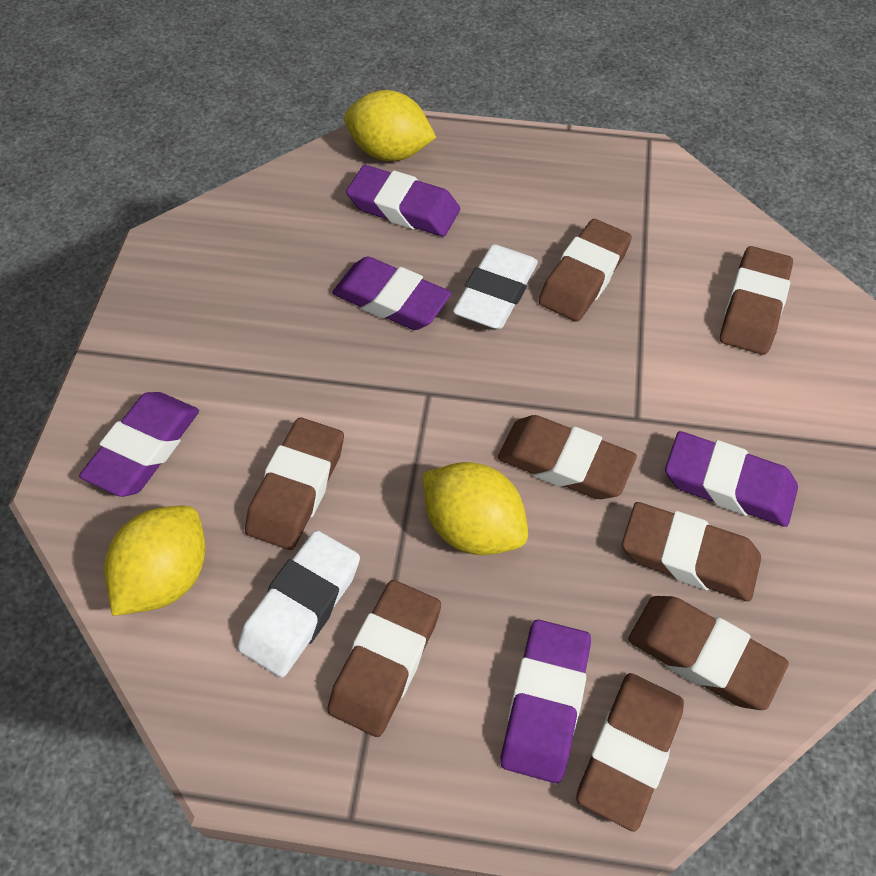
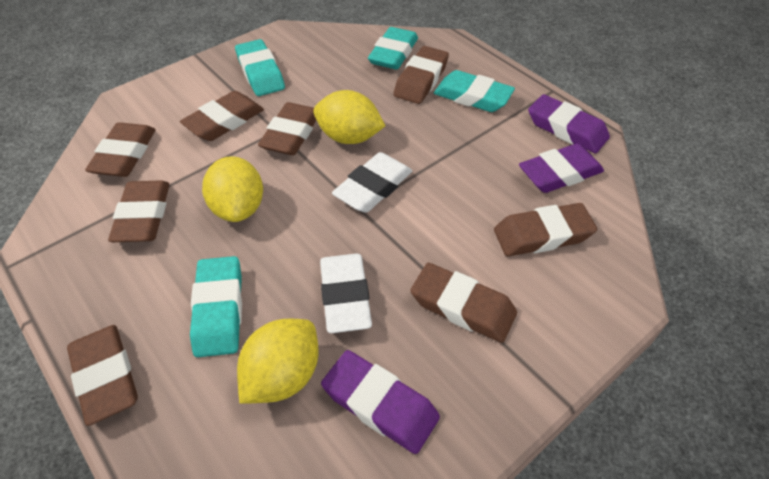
purple eraser: 5 -> 3
turquoise eraser: 0 -> 4

